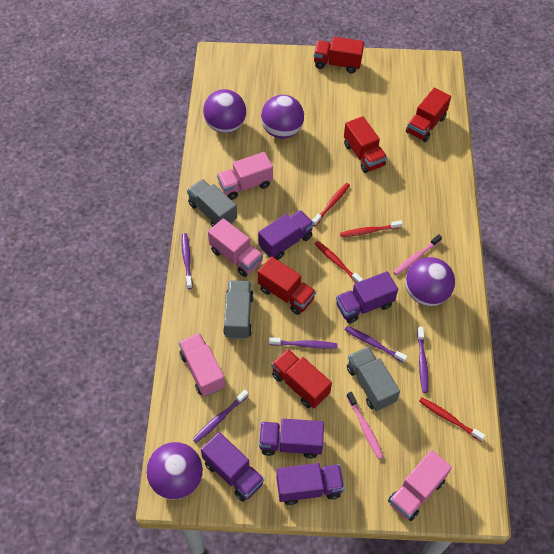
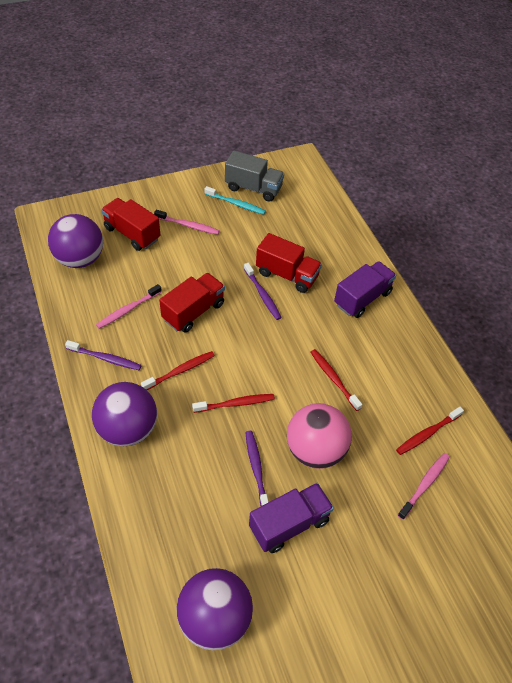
grey truck: 3 -> 1
pink ball: 0 -> 1
pink toothbrush: 2 -> 3
pink truck: 4 -> 0
purple ball: 4 -> 3
purple toothbrush: 5 -> 3
purple truck: 5 -> 2
red truck: 5 -> 3
turquoise toothbrush: 0 -> 1

